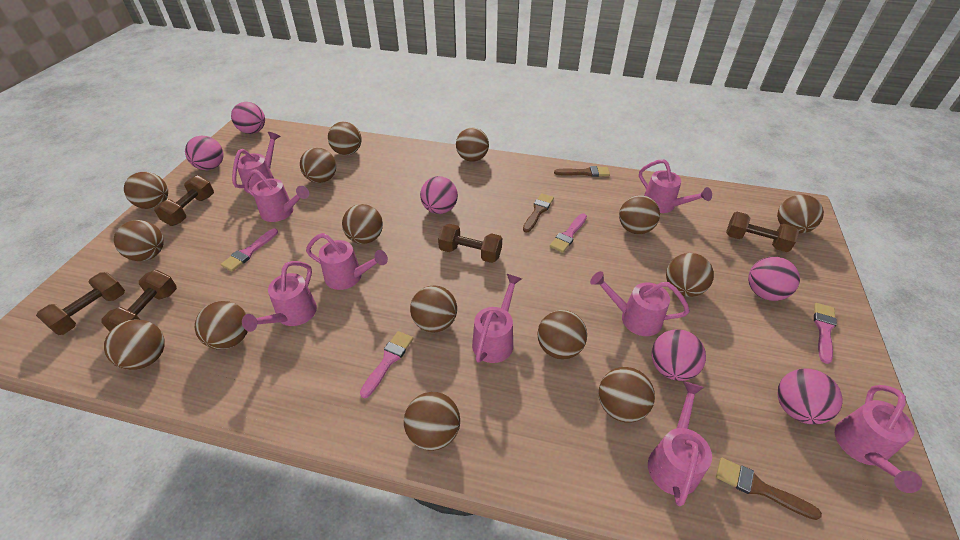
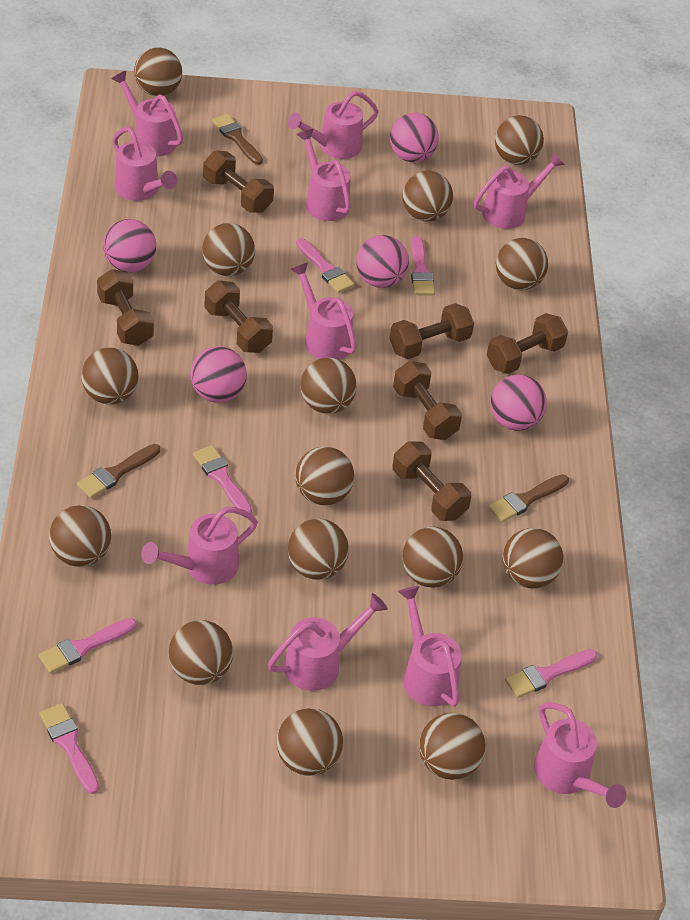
brown dumbbell: 5 -> 7
pink ball: 6 -> 5
pink brush: 4 -> 6
pink watering can: 9 -> 10

